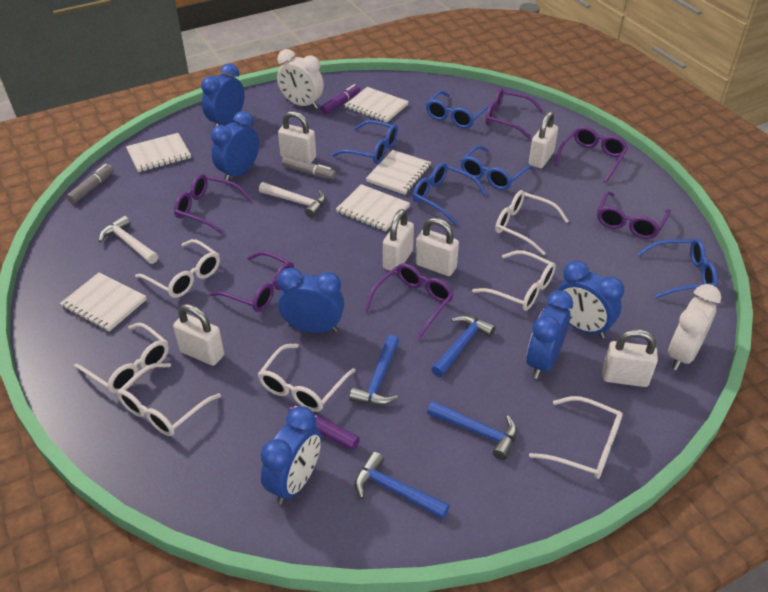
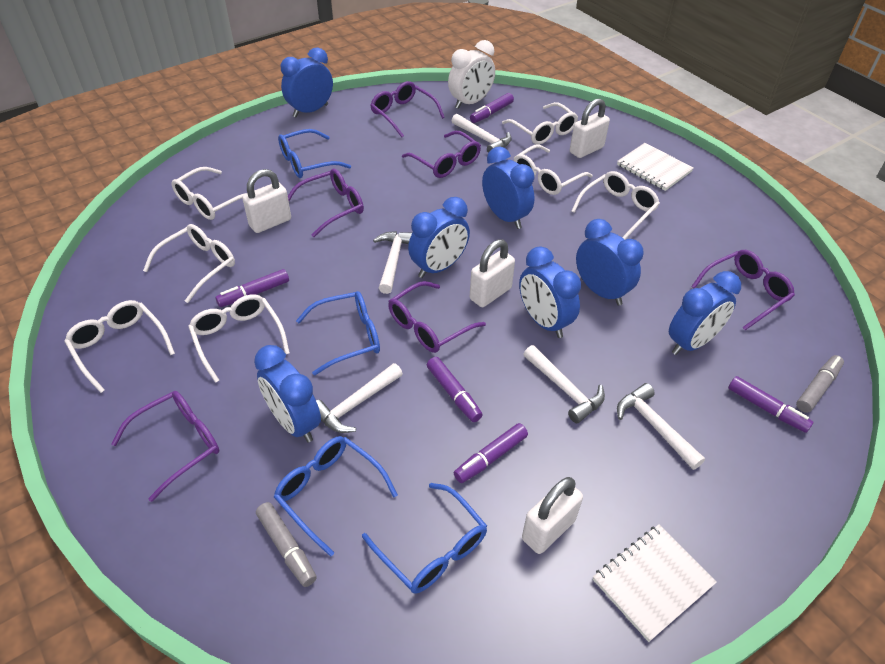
blue clock: 6 -> 7
blue glasses: 5 -> 4
blue hammer: 4 -> 0
purple marker: 2 -> 5
white clock: 2 -> 1
white hammer: 2 -> 5
white notebook: 5 -> 2
white padlock: 6 -> 4

